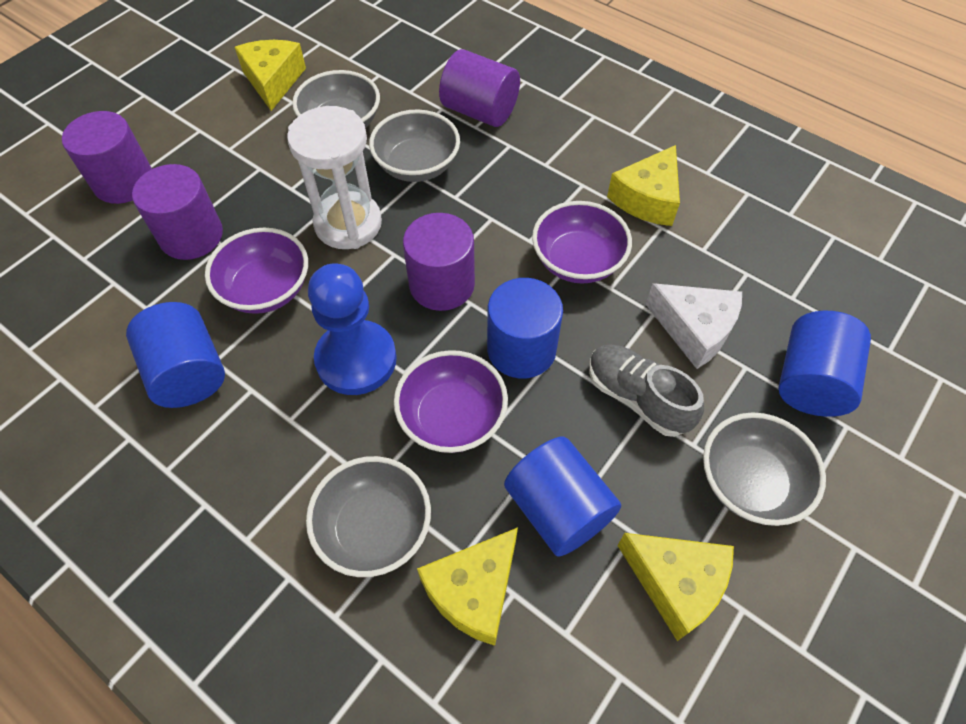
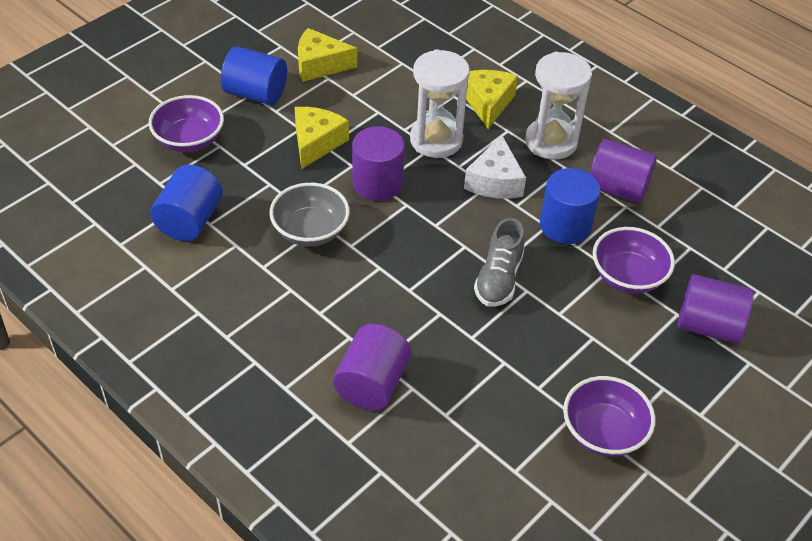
blue cylinder: 4 -> 3
blue pawn: 1 -> 0
grey bowl: 4 -> 1
white hourglass: 1 -> 2
yellow cheese: 4 -> 3

